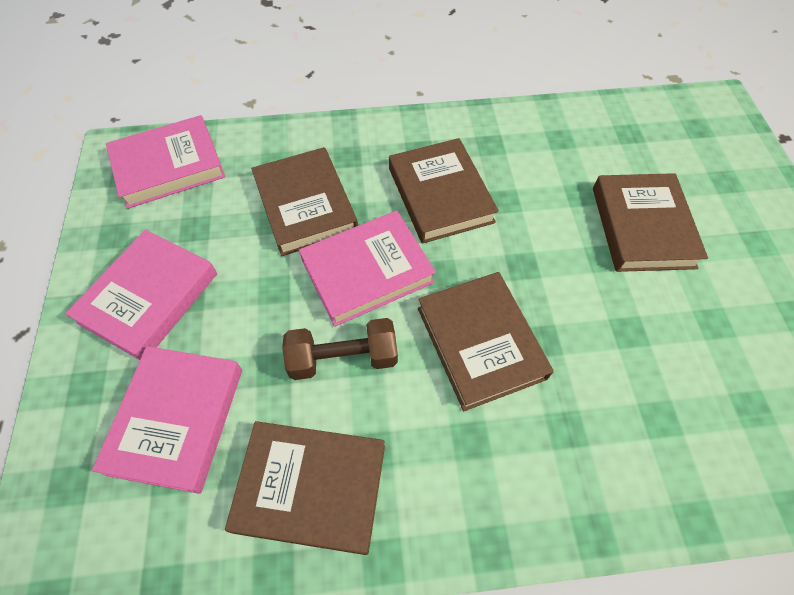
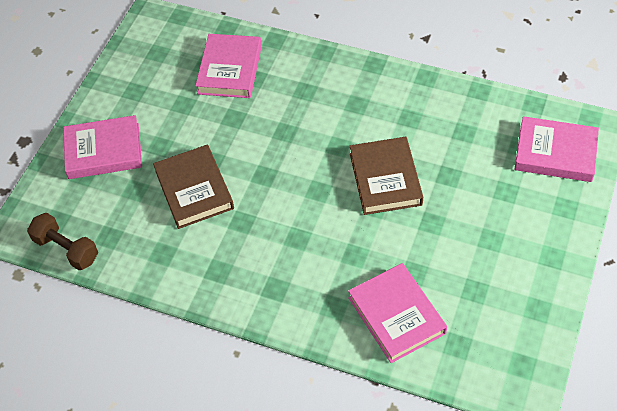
brown book: 5 -> 2

